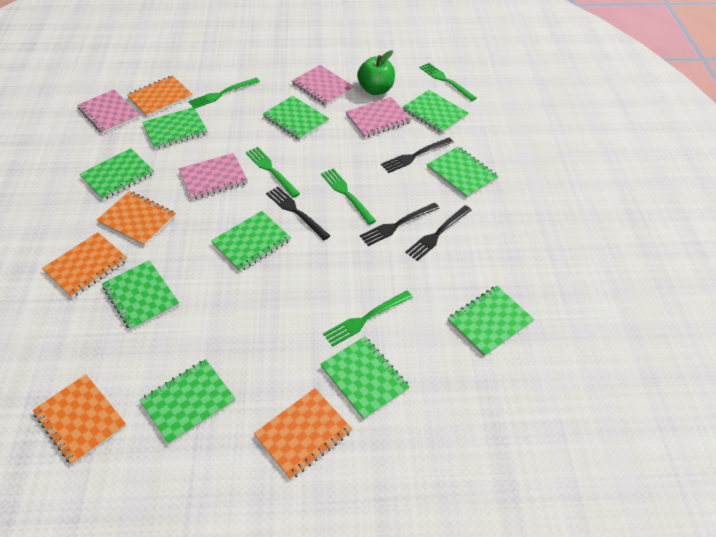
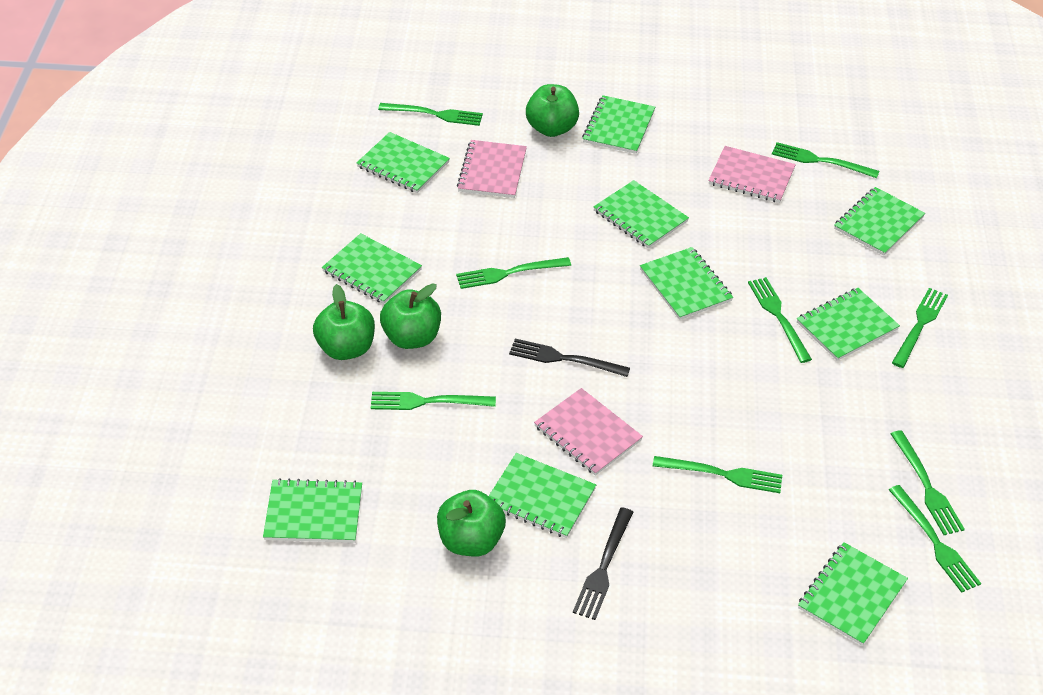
black fork: 4 -> 2
green apple: 1 -> 4
green fork: 5 -> 9
orange notebook: 5 -> 0
pink notebook: 4 -> 3

